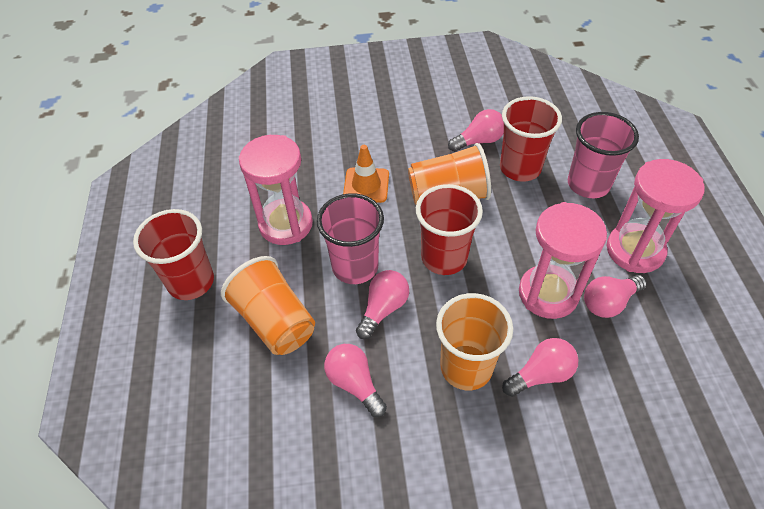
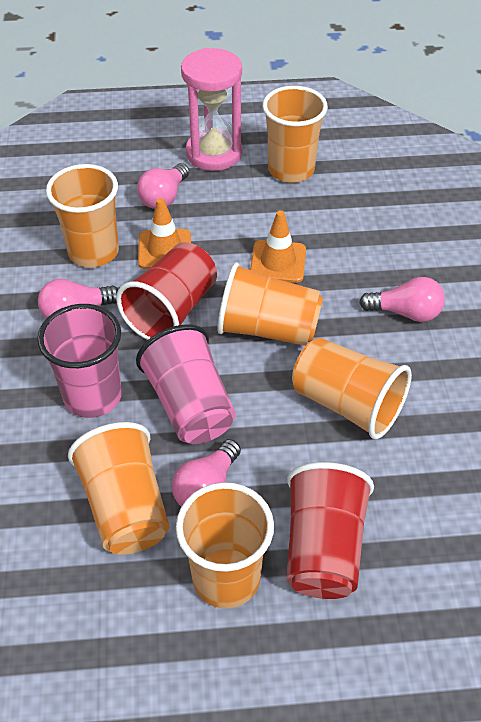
orange cup: 3 -> 6
orange traffic cone: 1 -> 2
pink hourglass: 3 -> 1
pink light bulb: 5 -> 4
red cup: 3 -> 2

